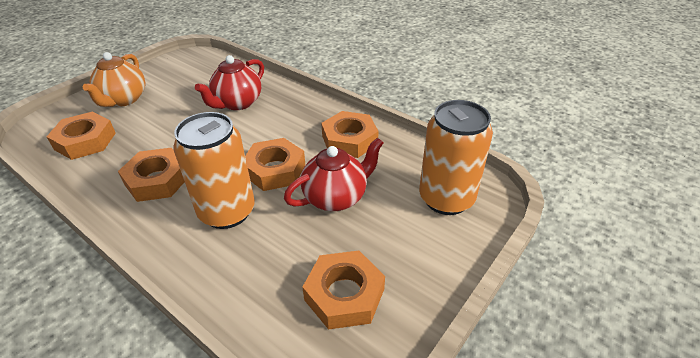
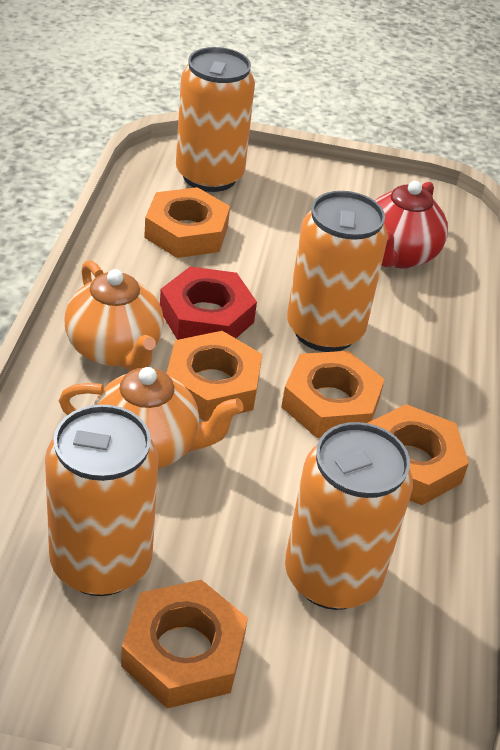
orange can: 2 -> 4
orange teapot: 1 -> 2
red nut: 0 -> 1
red teapot: 2 -> 1

